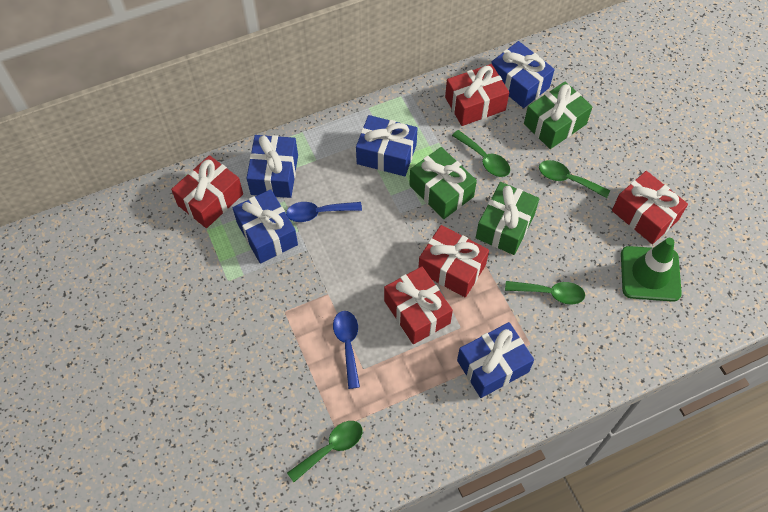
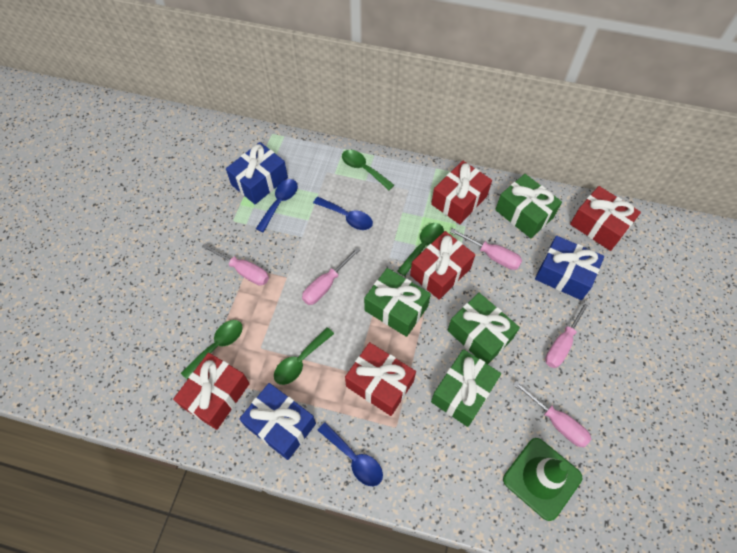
blue gift: 5 -> 3
blue spoon: 2 -> 3
green gift: 3 -> 4
pink screwdriver: 0 -> 5

